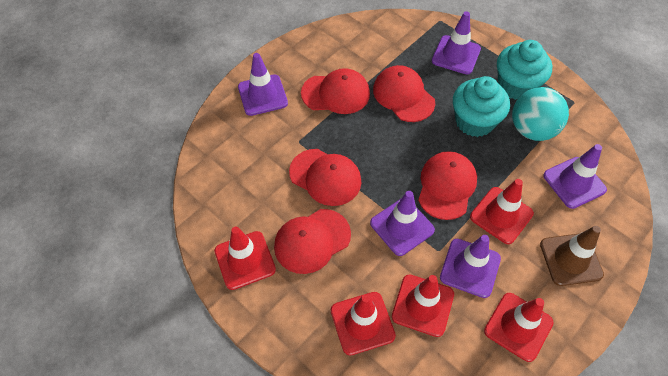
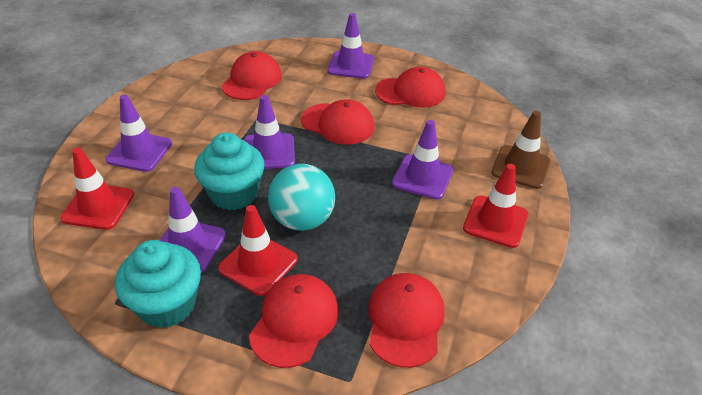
red traffic cone: 5 -> 3

